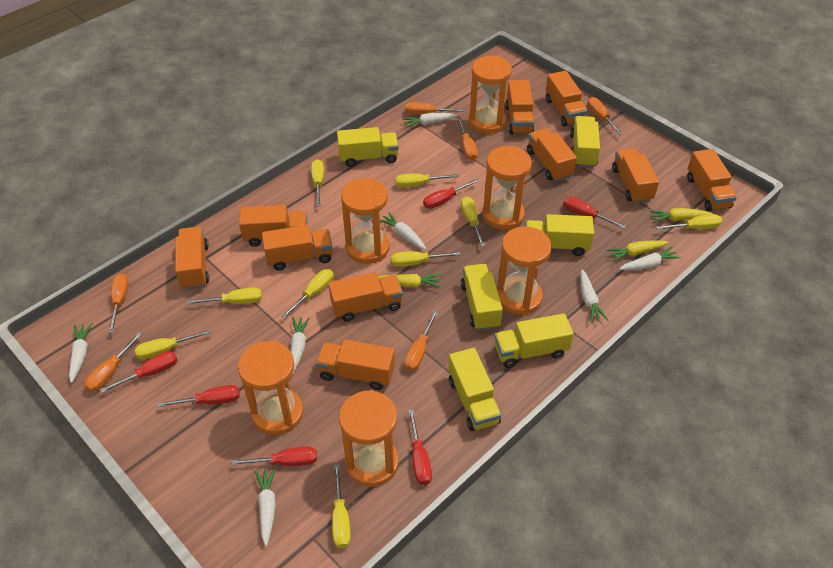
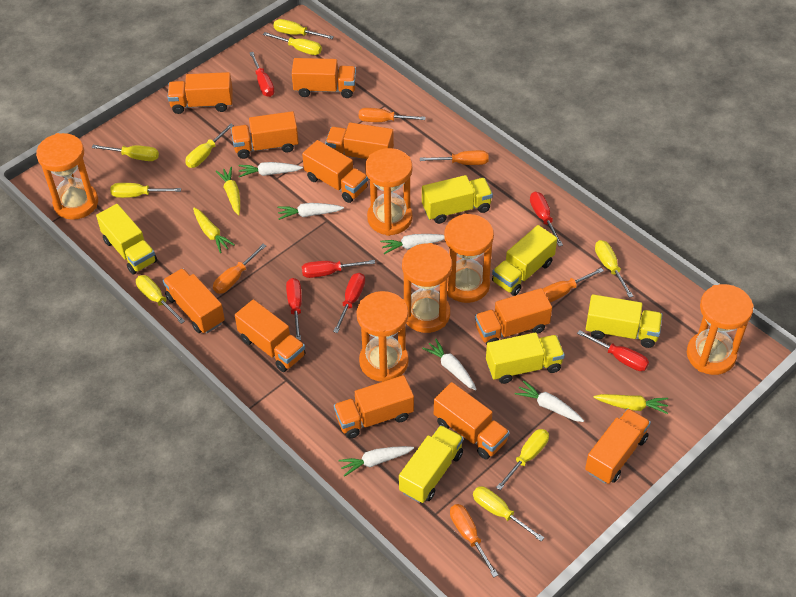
orange screwdriver: 6 -> 5
orange truck: 10 -> 11
white carrot: 7 -> 6

